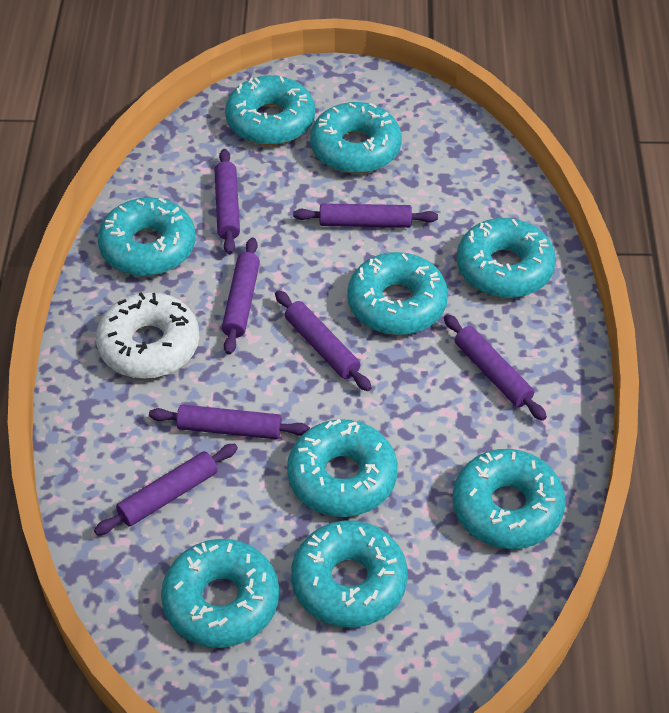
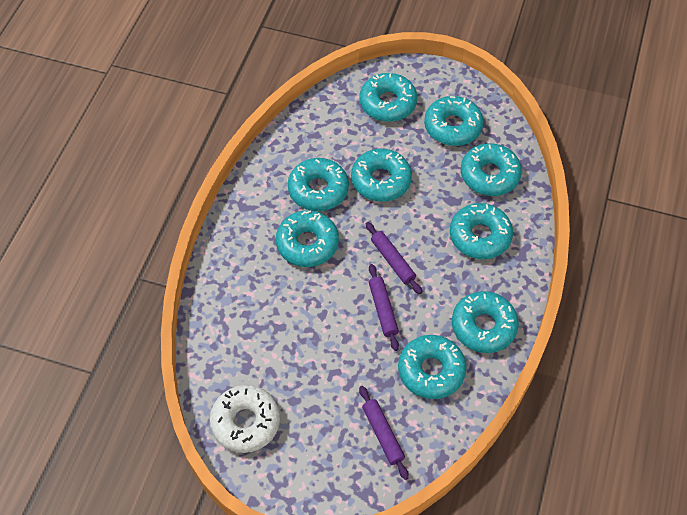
purple rolling pin: 7 -> 3

